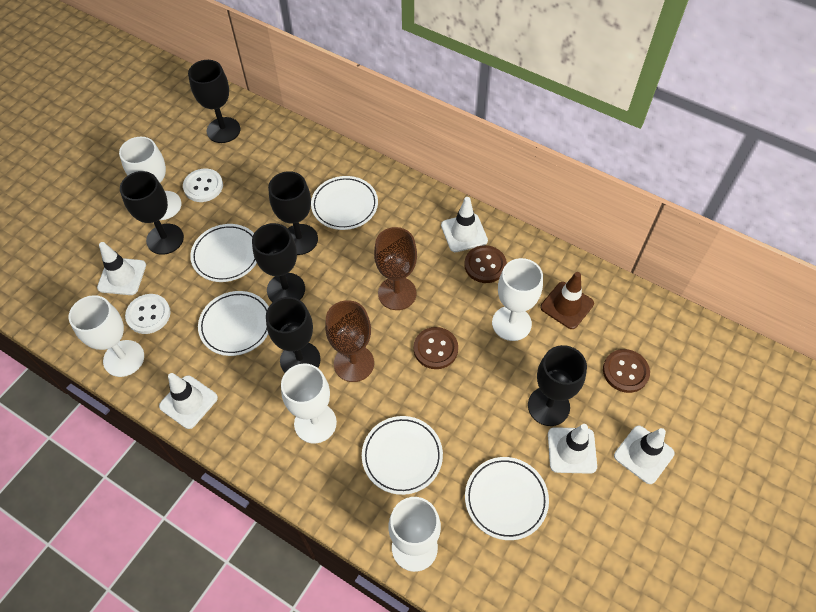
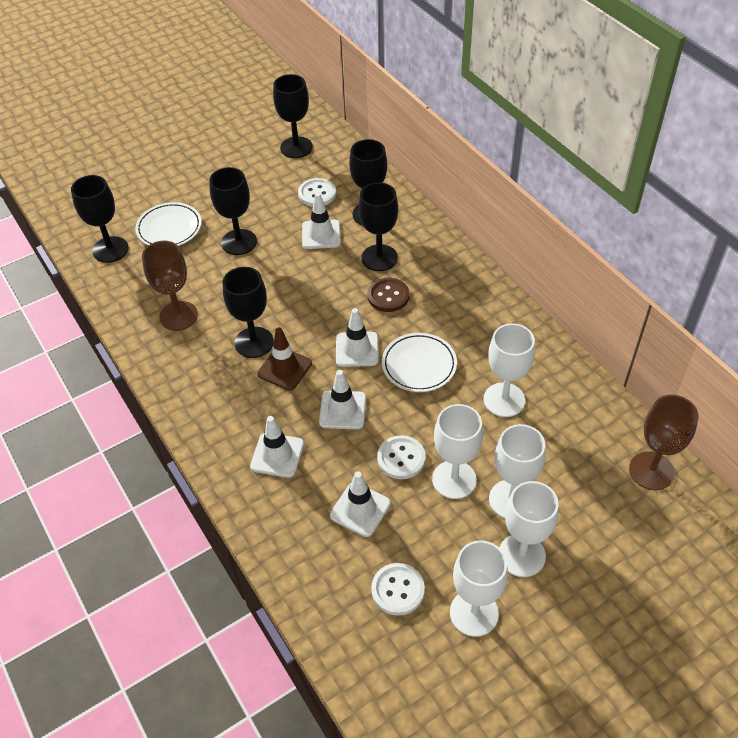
brown button: 3 -> 1
white button: 2 -> 3
white plate: 5 -> 2

